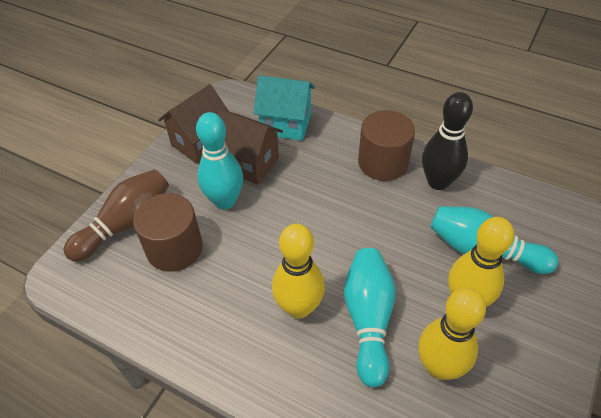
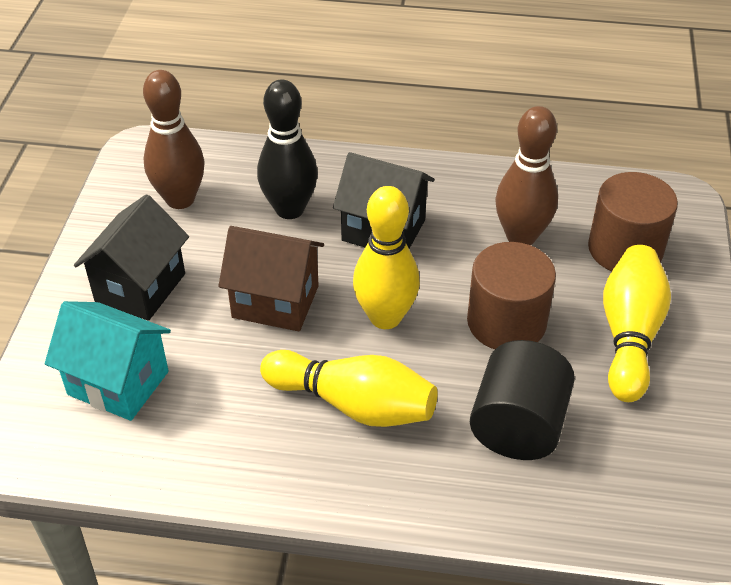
black cylinder: 0 -> 1
black house: 0 -> 2
brown bowling pin: 1 -> 2
brown house: 2 -> 1
turquoise bowling pin: 3 -> 0

